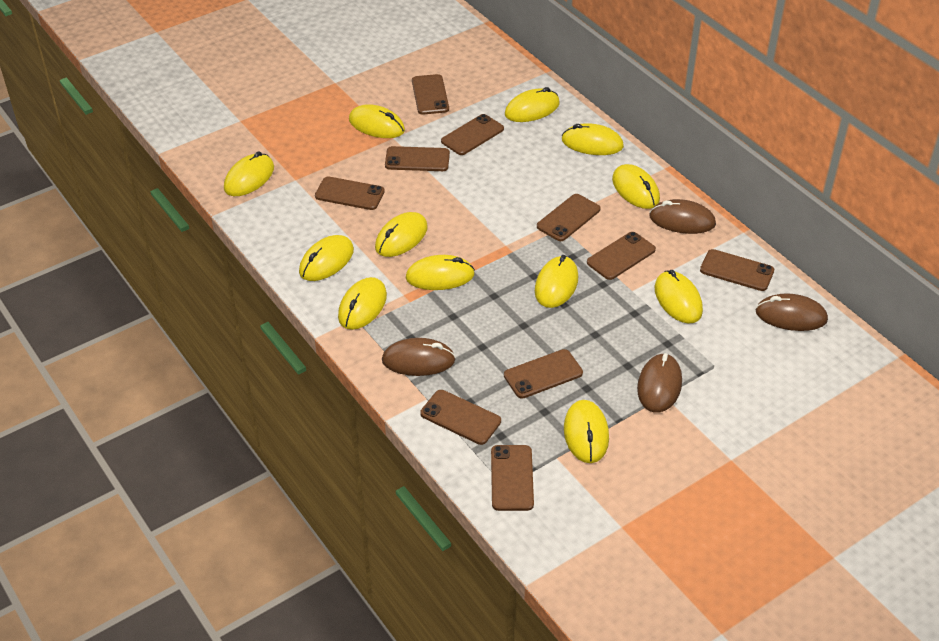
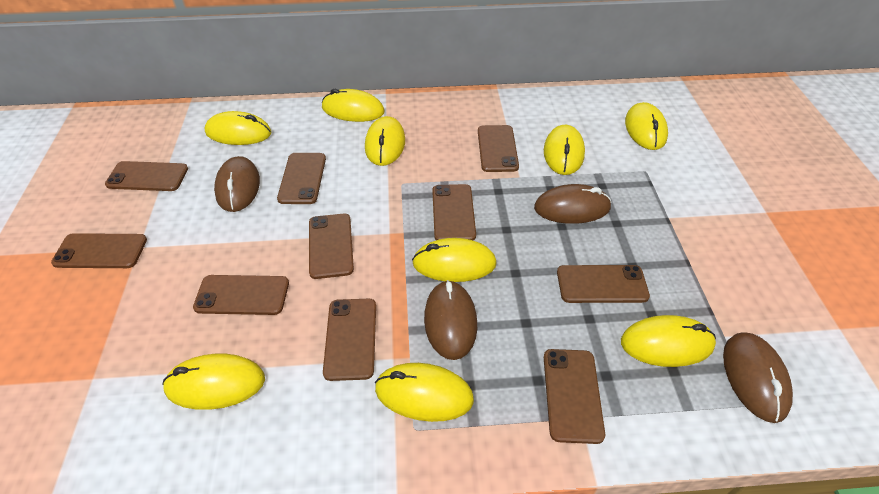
yellow mouse: 12 -> 9

